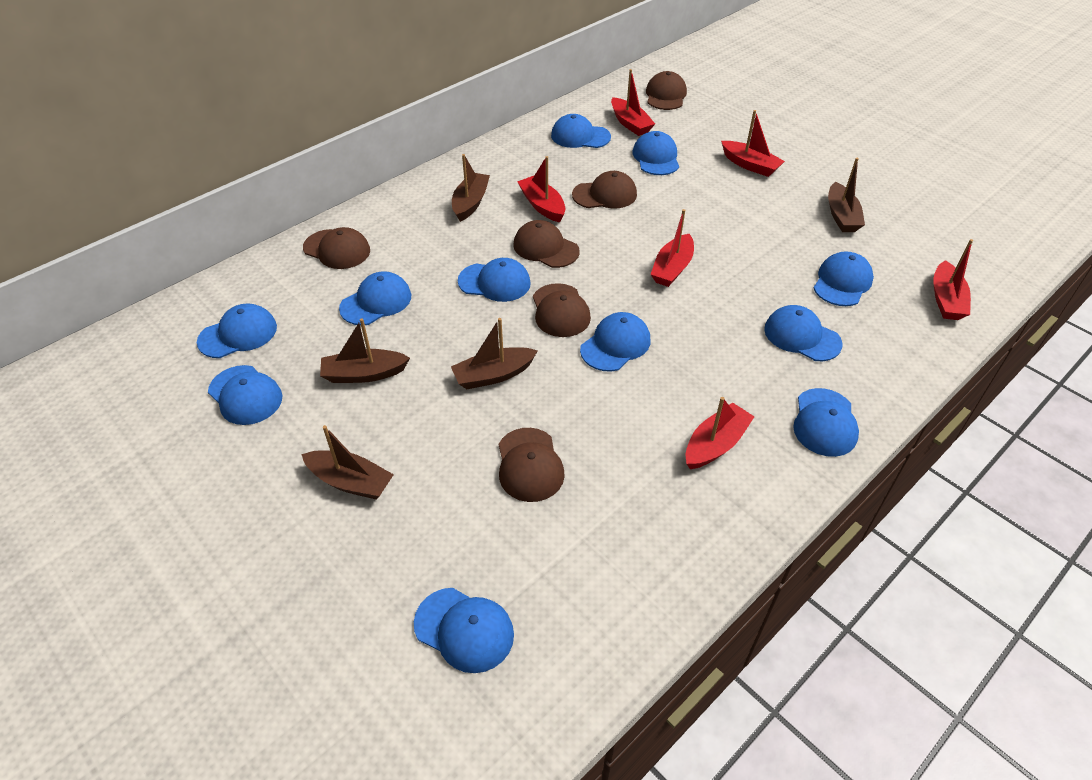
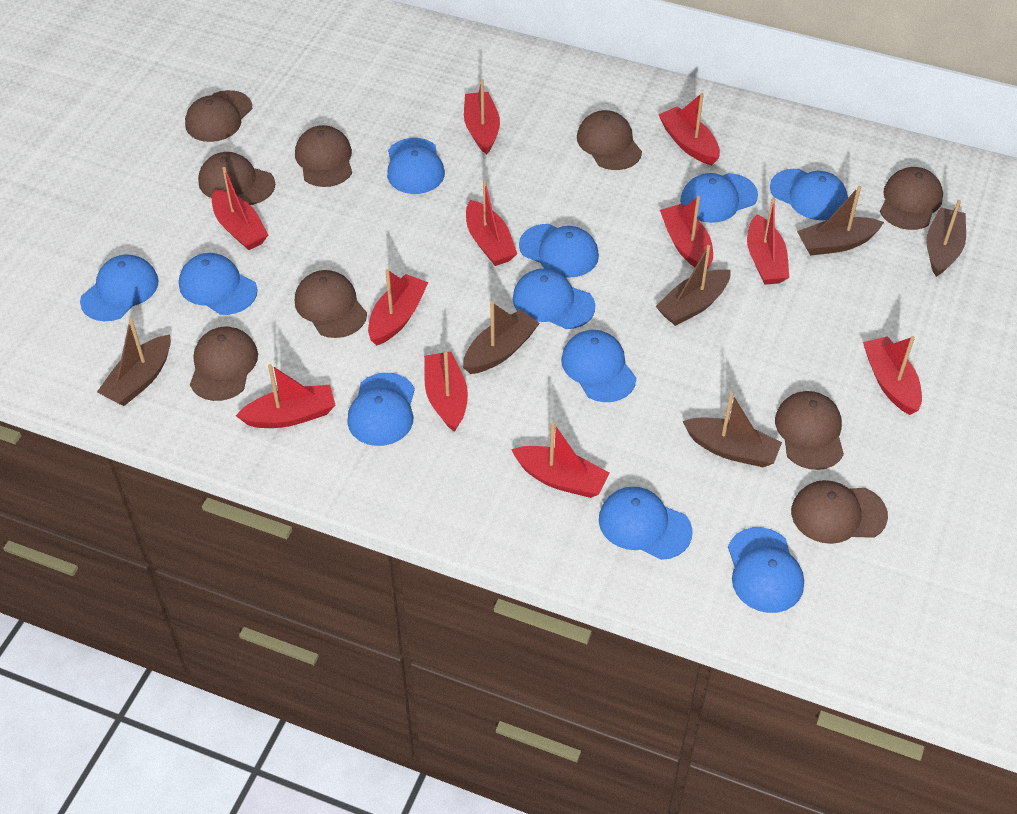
brown boat: 5 -> 6
brown cap: 6 -> 9
red boat: 6 -> 11

